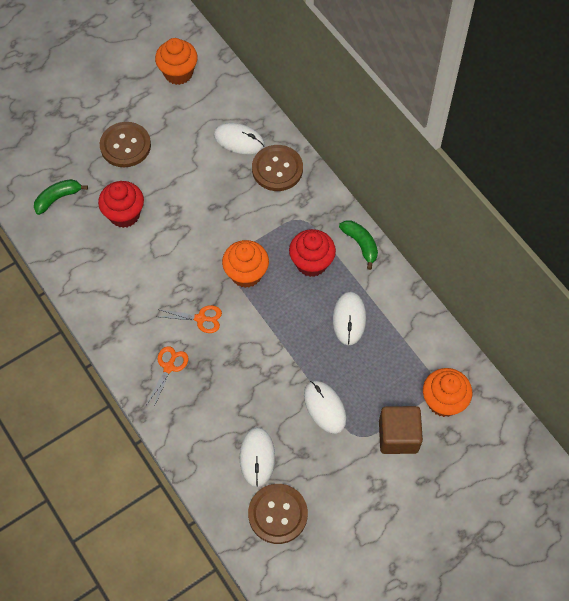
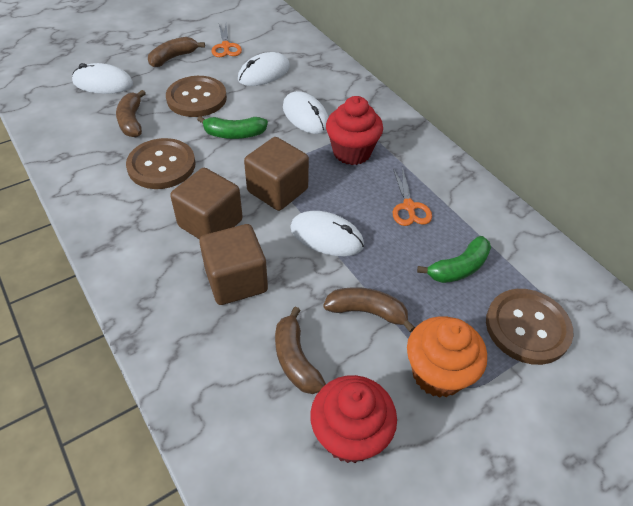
brown banana: 0 -> 4
brown cube: 1 -> 3
orange cupcake: 3 -> 1

